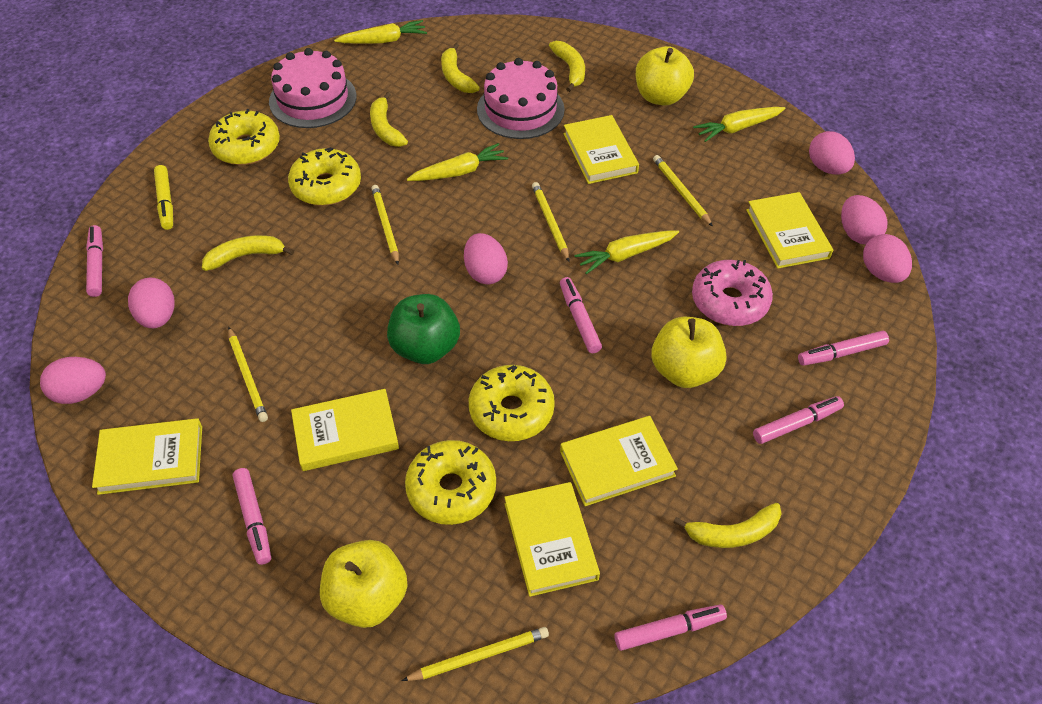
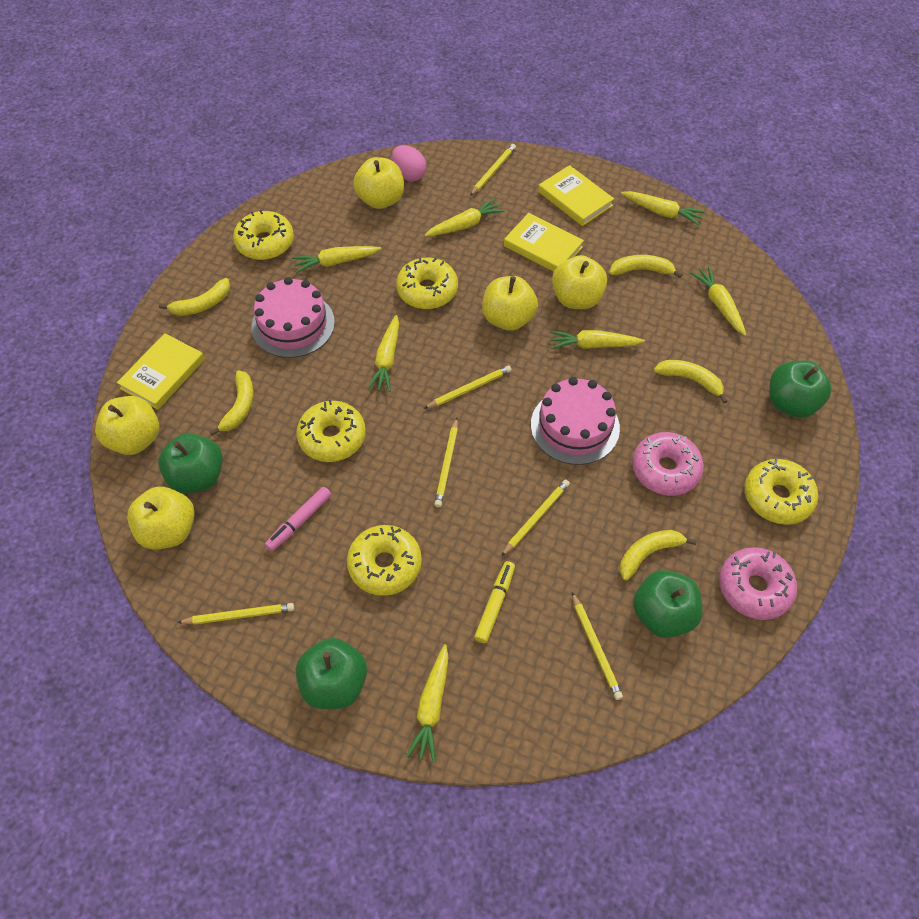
green apple: 1 -> 4
pink donut: 1 -> 2
pink egg: 6 -> 1
pink marker: 6 -> 1
yellow apple: 3 -> 5
yellow book: 6 -> 3
yellow carrot: 4 -> 7
yellow donut: 4 -> 5
yellow pencil: 5 -> 6

